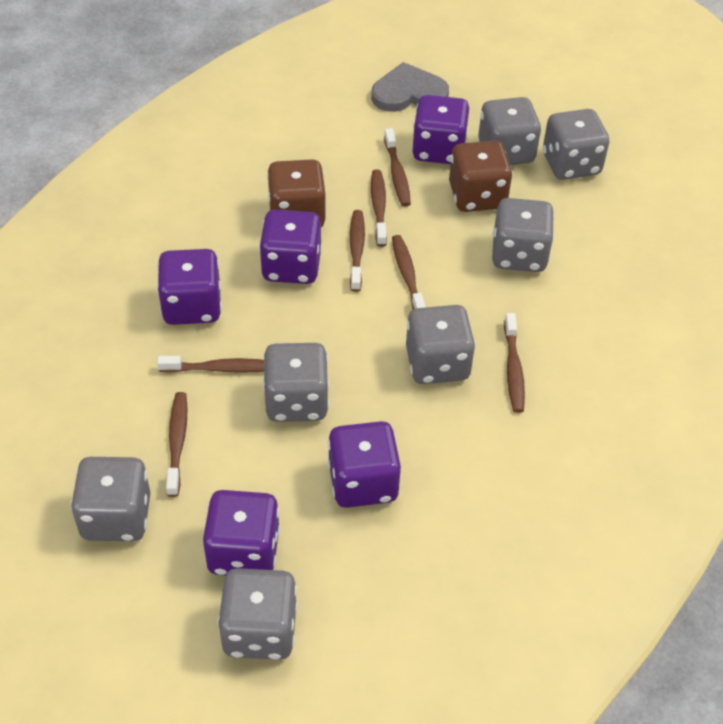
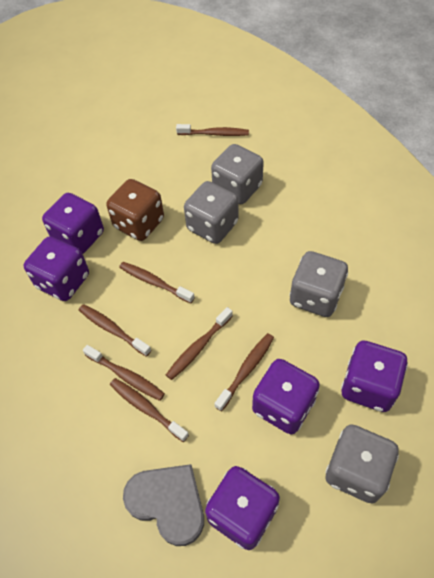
brown dice: 2 -> 1
grey dice: 7 -> 4

